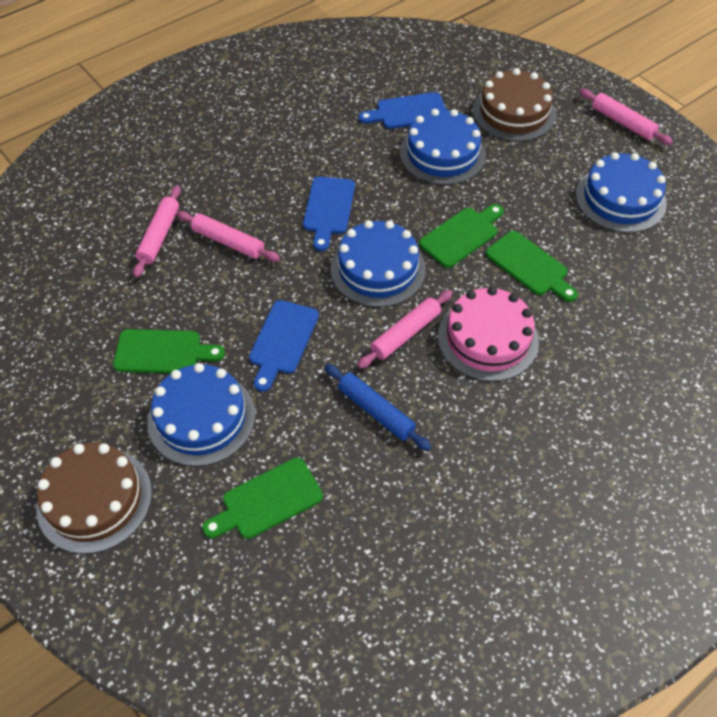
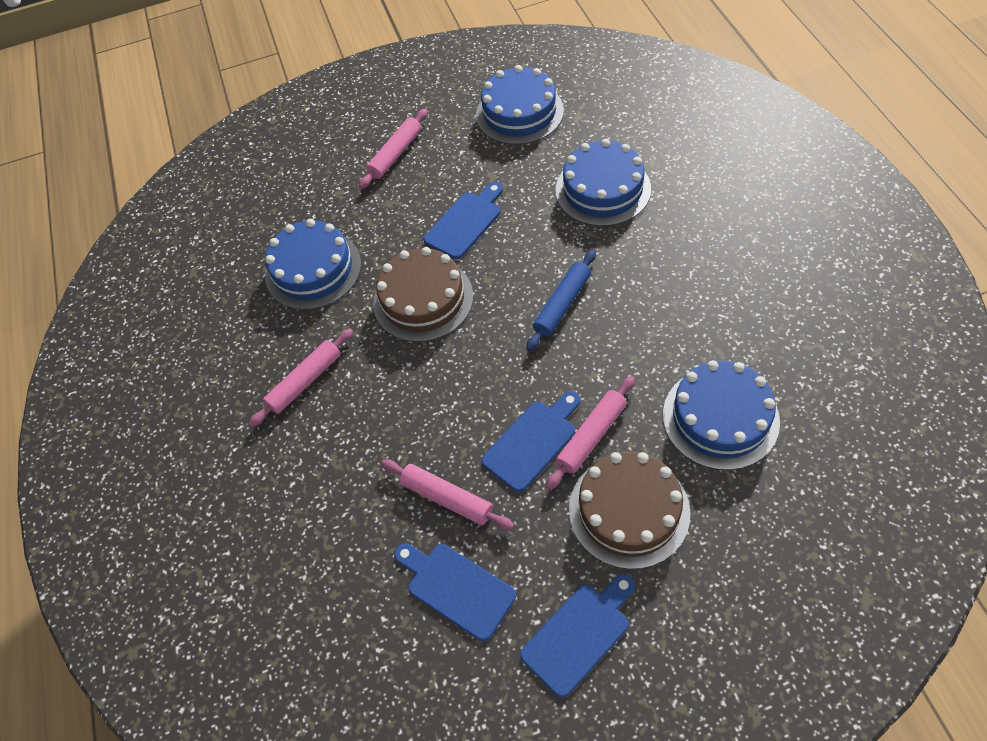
blue cutting board: 3 -> 4
green cutting board: 4 -> 0
pink cake: 1 -> 0

